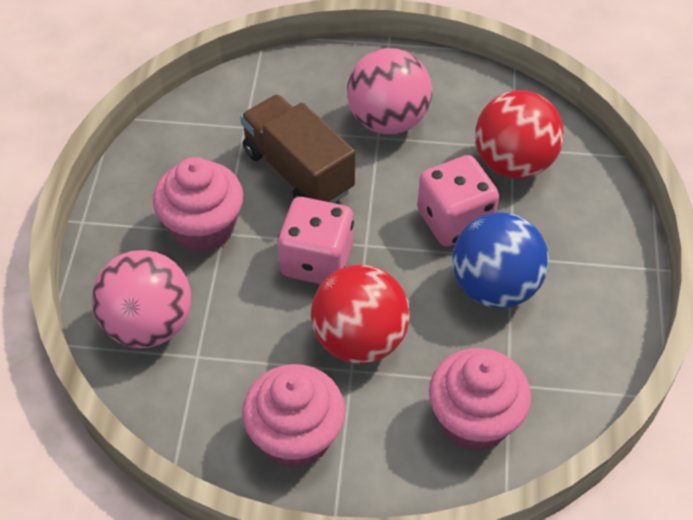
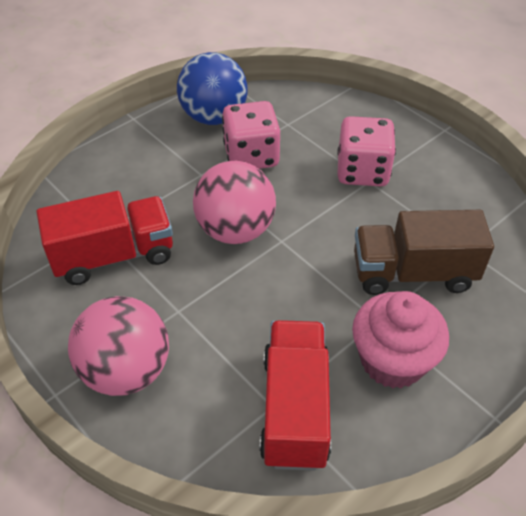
pink cupcake: 3 -> 1
red ball: 2 -> 0
red truck: 0 -> 2

